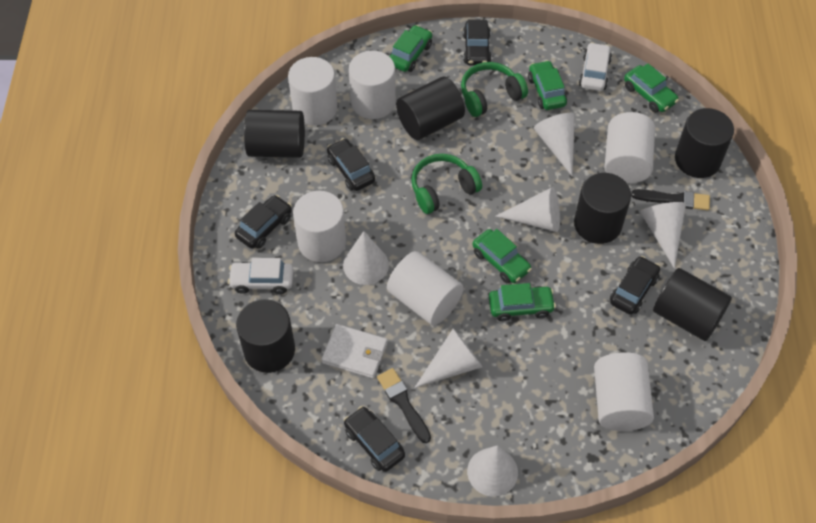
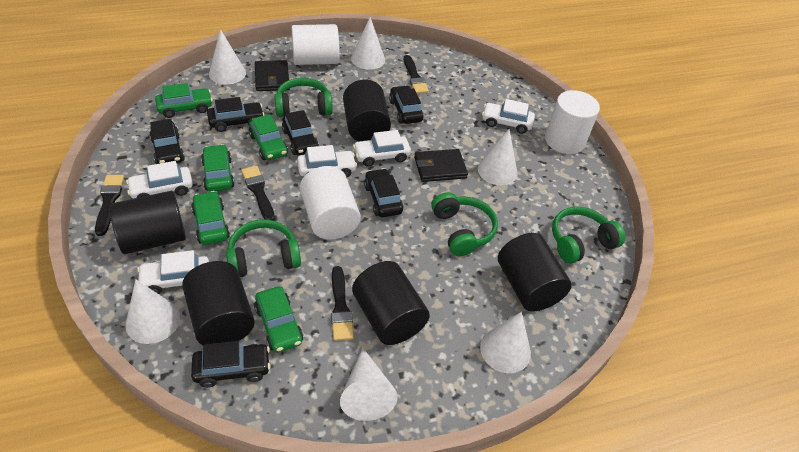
black brush: 2 -> 4
black car: 5 -> 6
black cylinder: 6 -> 5
black wallet: 0 -> 2
green headphones: 2 -> 4
white car: 2 -> 5
white cylinder: 6 -> 3
white wallet: 1 -> 0

